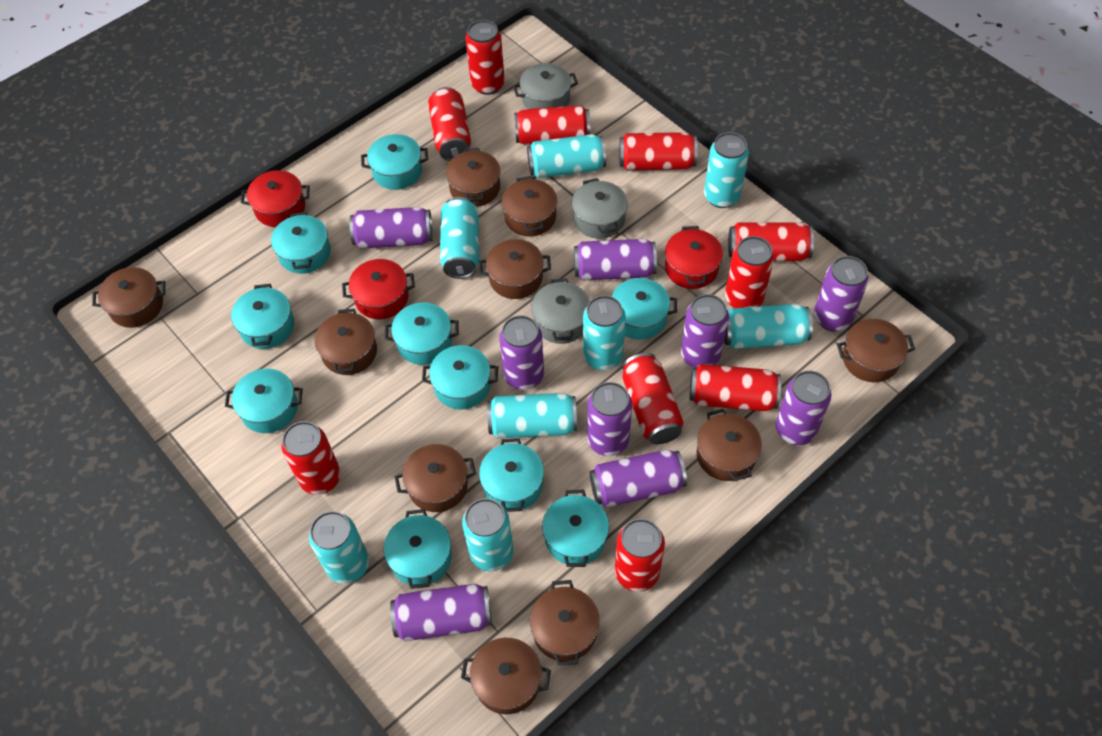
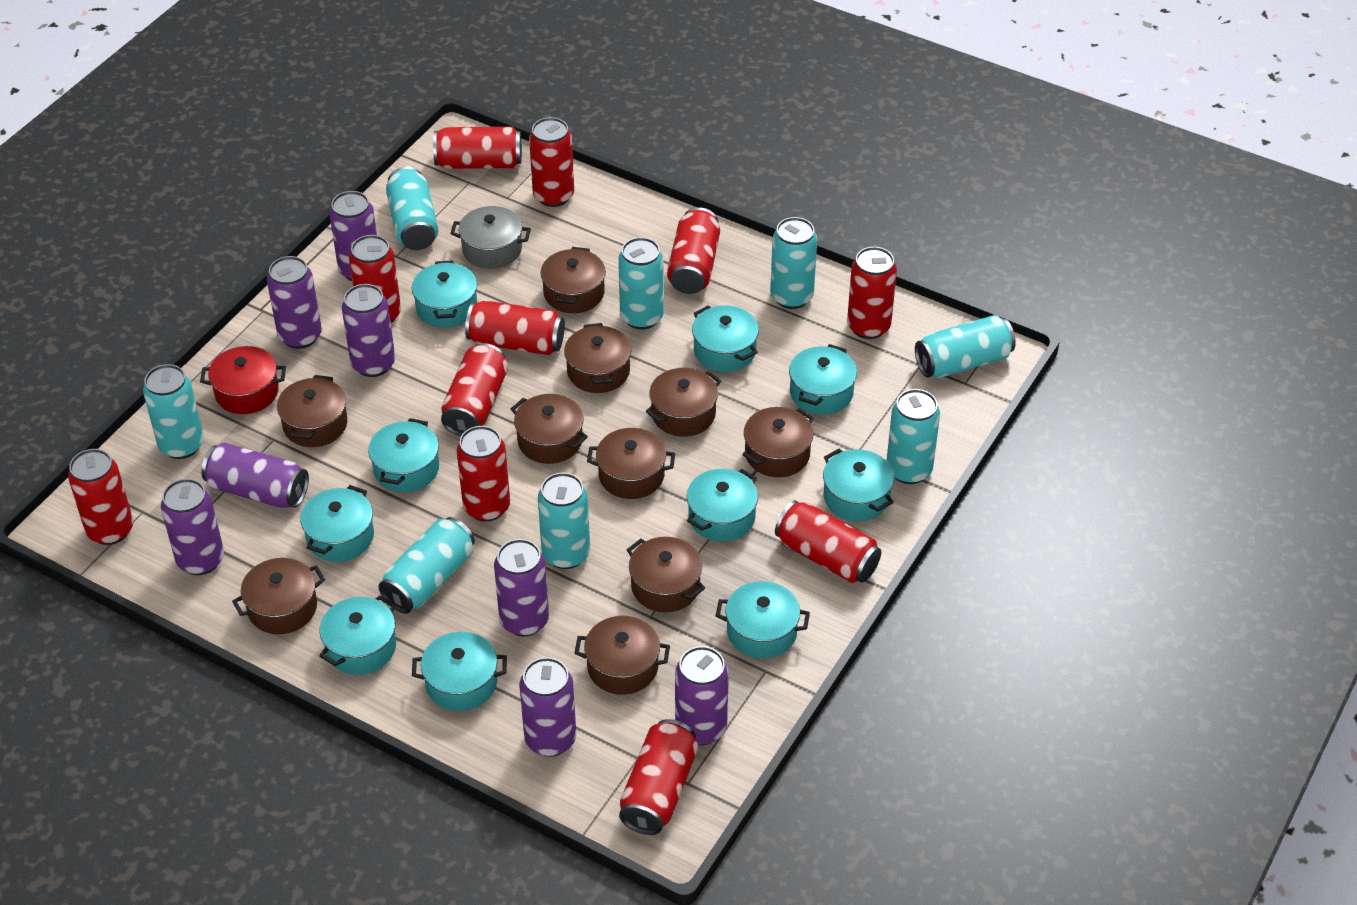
grey pot: 3 -> 1
purple can: 9 -> 8
red can: 10 -> 11
red pot: 3 -> 1

